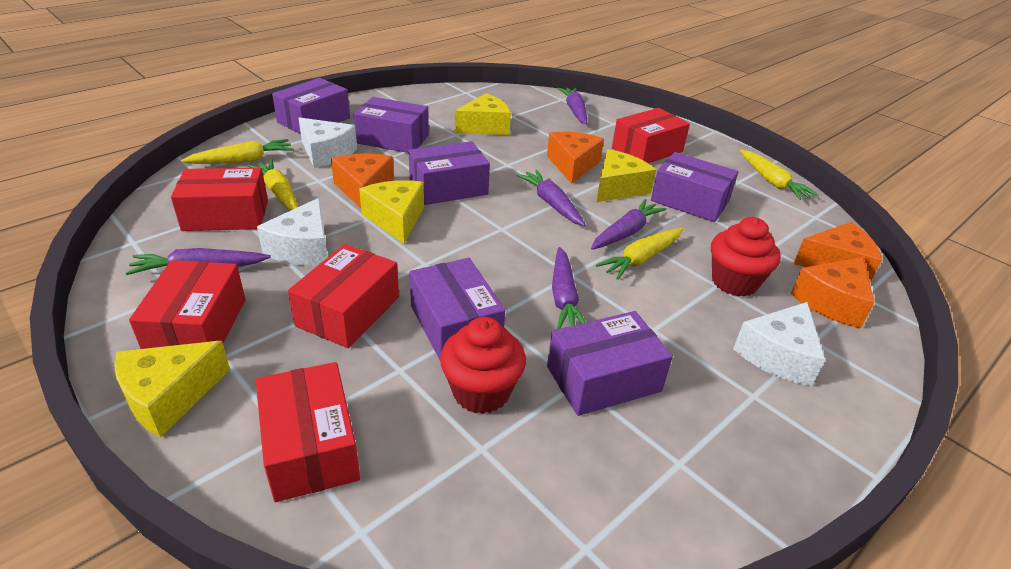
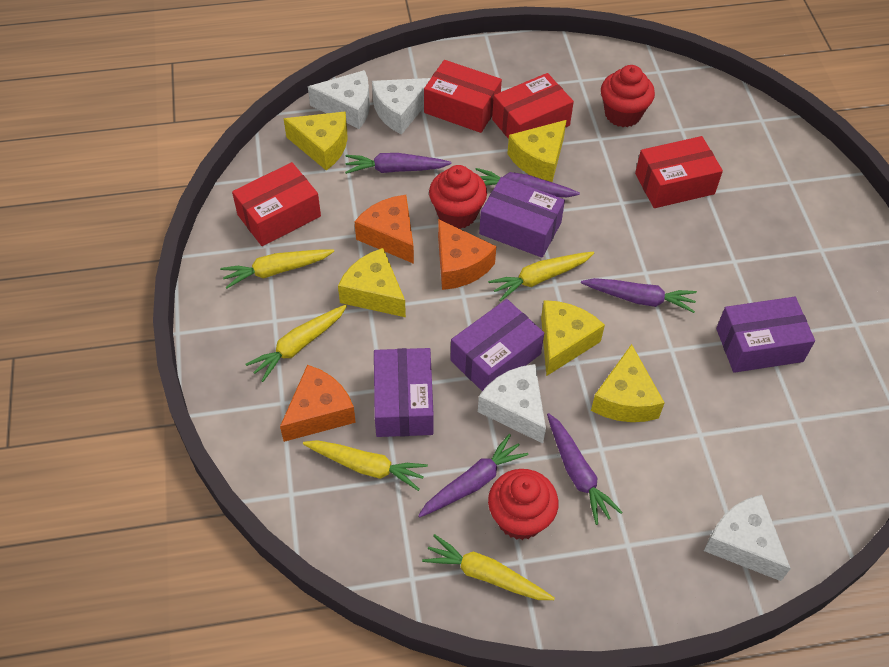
orange cheese: 4 -> 3
purple box: 6 -> 4
red box: 5 -> 4
red cupcake: 2 -> 3
white cheese: 3 -> 4
yellow carrot: 4 -> 5
yellow cheese: 4 -> 5

